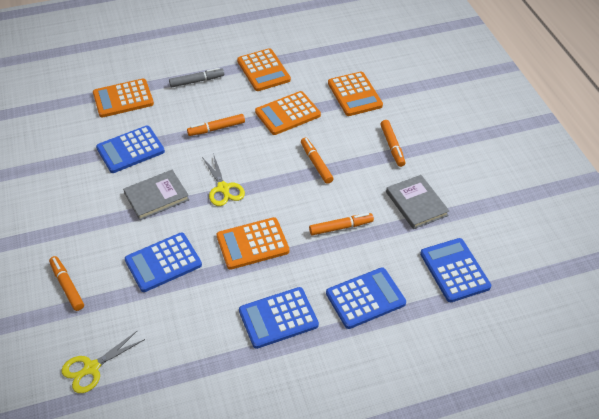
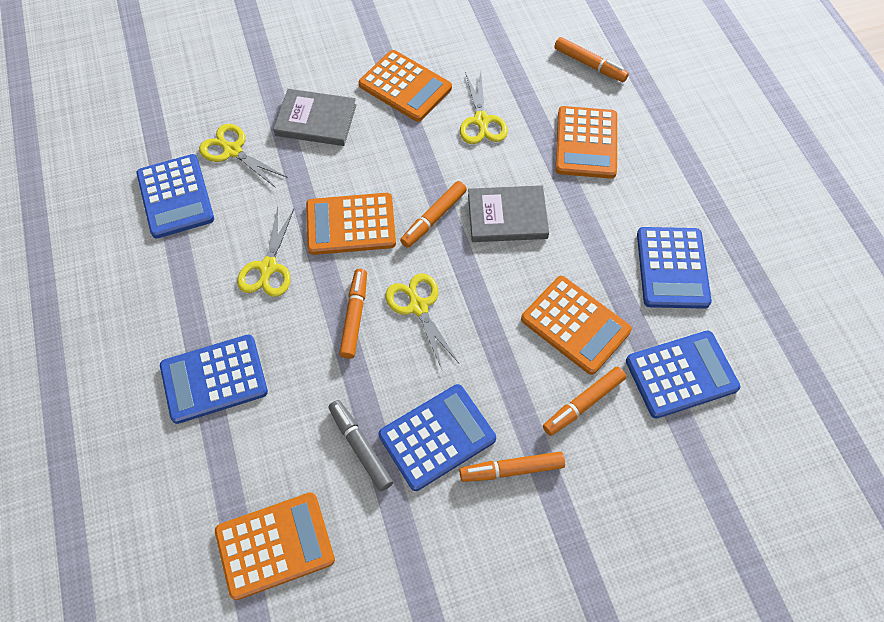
yellow scissors: 2 -> 4

